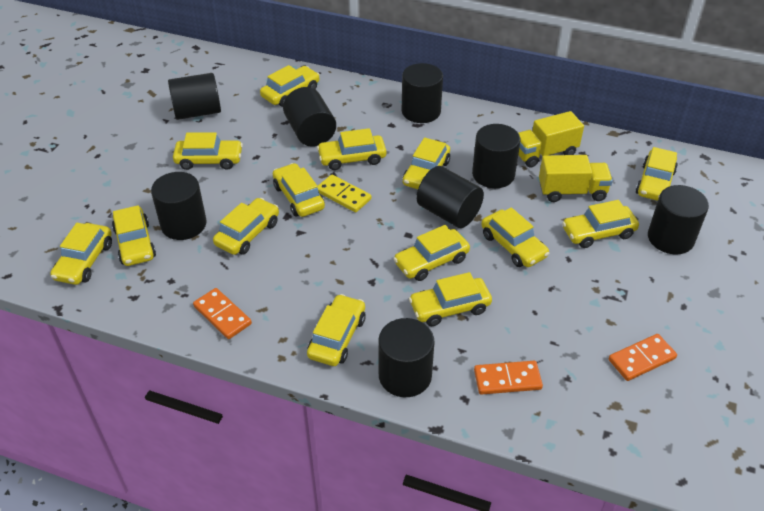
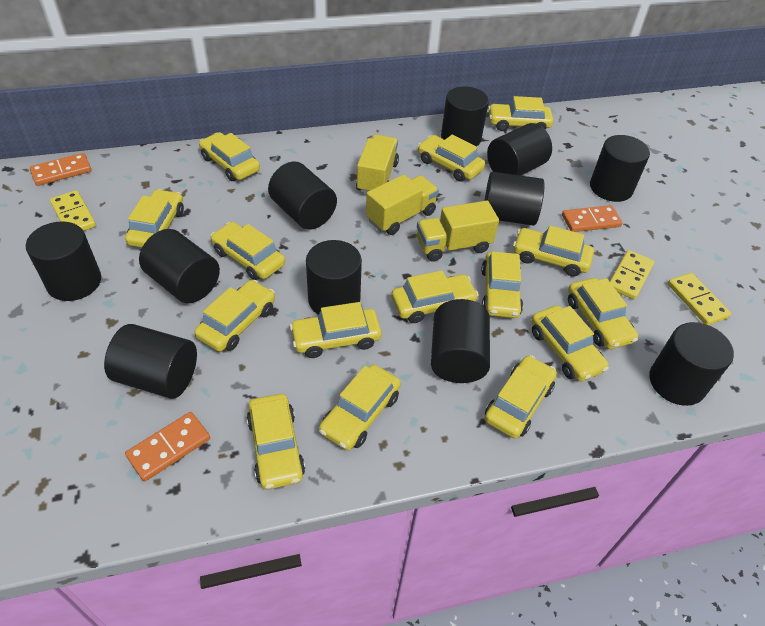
black cylinder: 8 -> 11
yellow car: 14 -> 15
yellow domino: 1 -> 3
yellow truck: 2 -> 3

